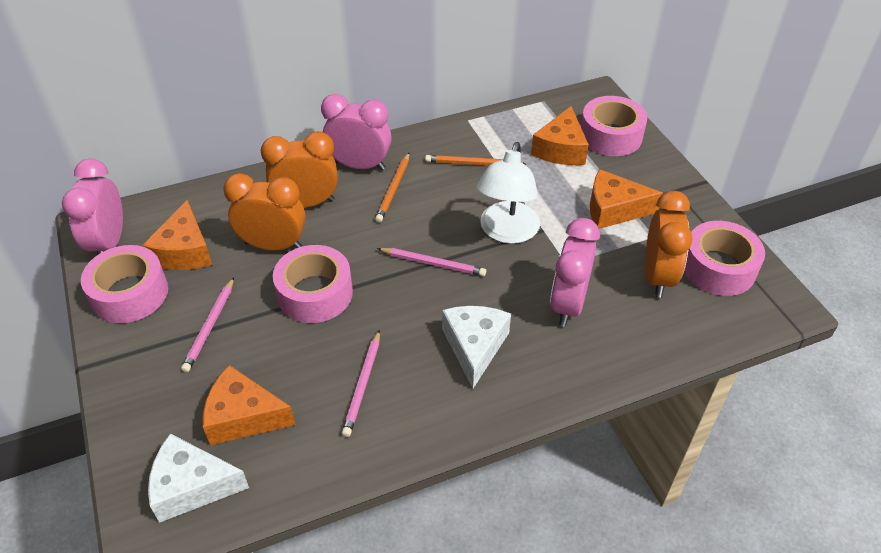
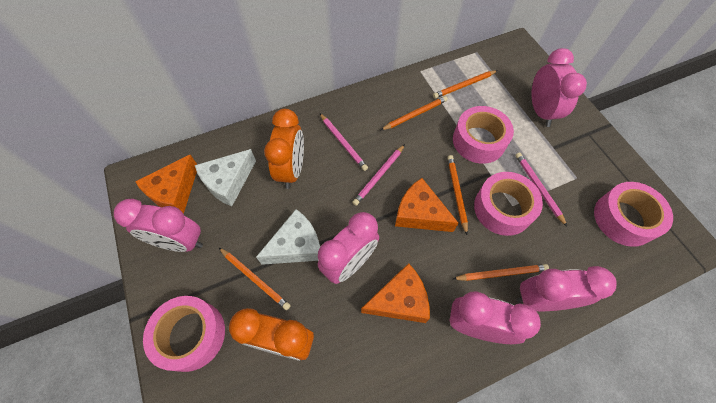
orange cheese: 4 -> 3
orange clock: 3 -> 2
orange pencil: 2 -> 5
pink clock: 3 -> 5
white lamp: 1 -> 0

